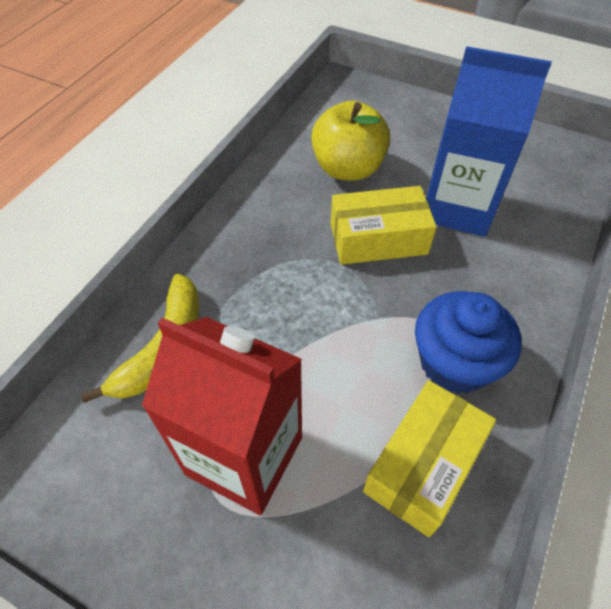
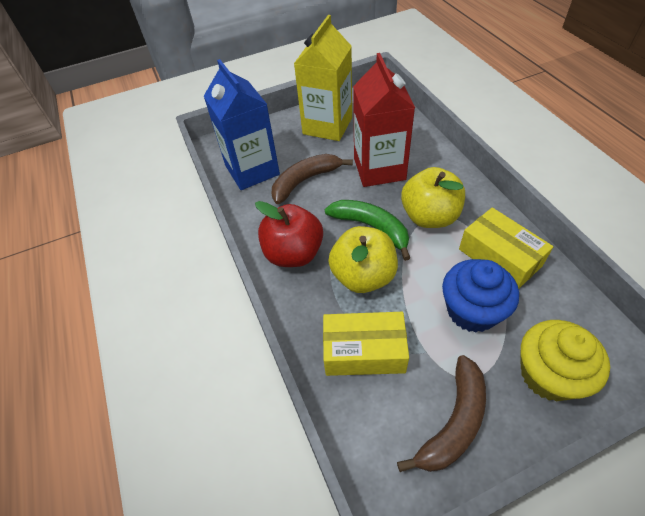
brown banana: 0 -> 2
green banana: 0 -> 1
red apple: 0 -> 1
yellow apple: 1 -> 2
yellow banana: 1 -> 0
yellow carton: 0 -> 1
yellow cupcake: 0 -> 1

